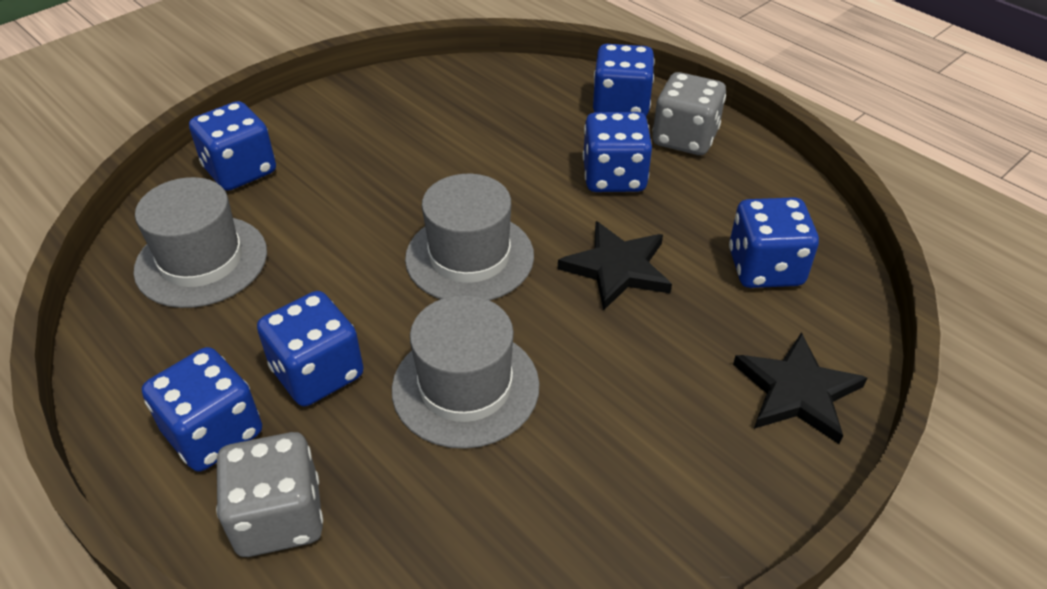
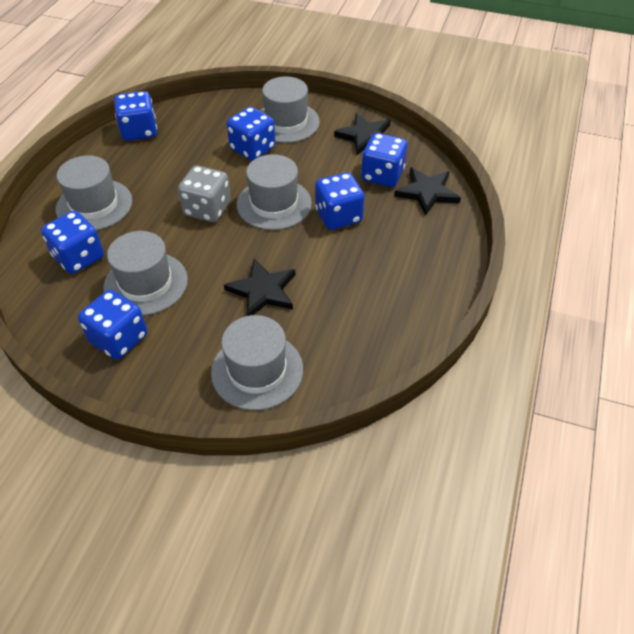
black star: 2 -> 3
grey dice: 2 -> 1
grey hat: 3 -> 5

